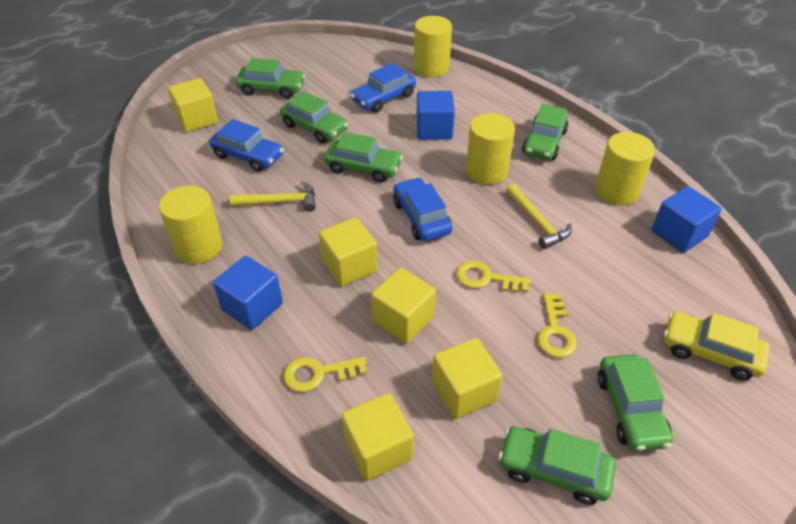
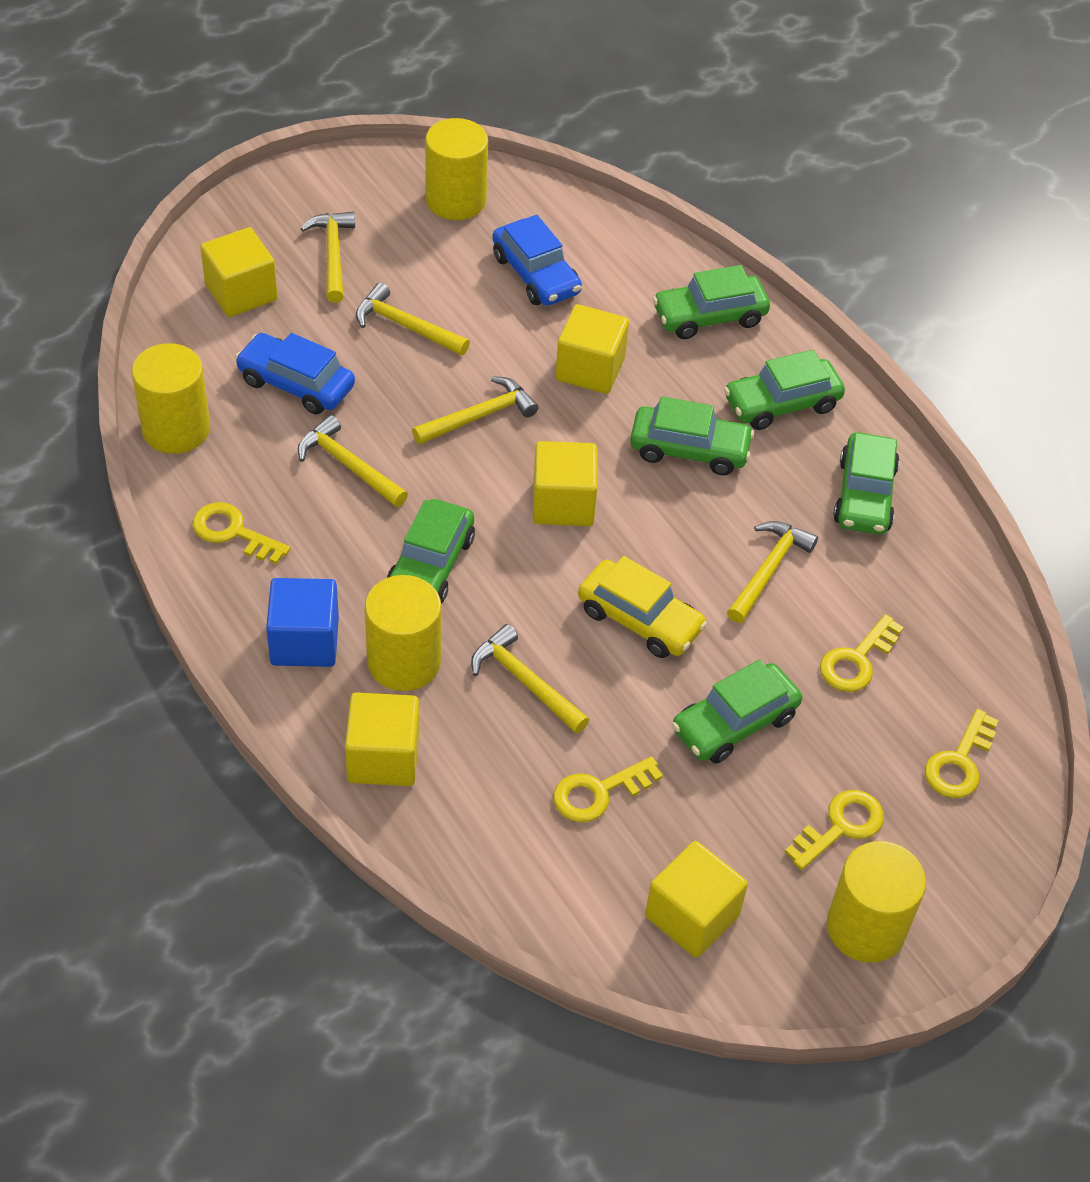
blue car: 3 -> 2
blue cube: 3 -> 1
yellow hammer: 2 -> 6
yellow key: 3 -> 5

